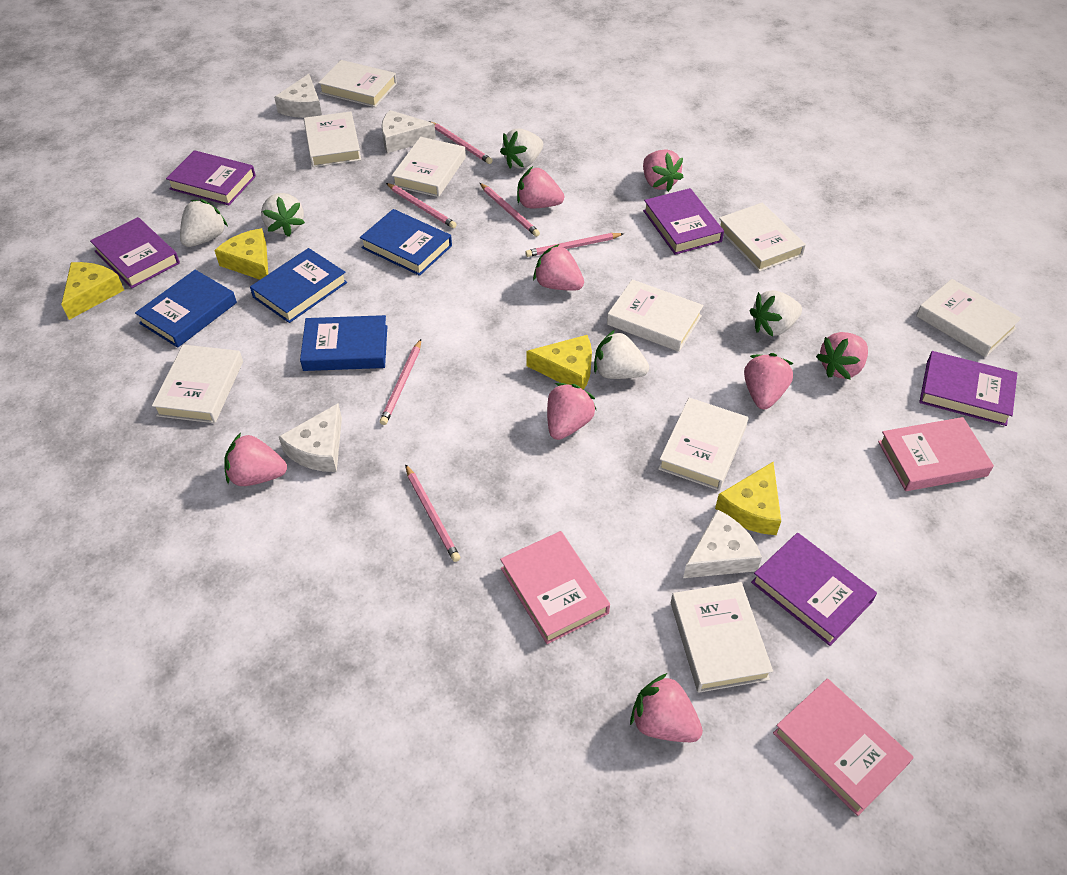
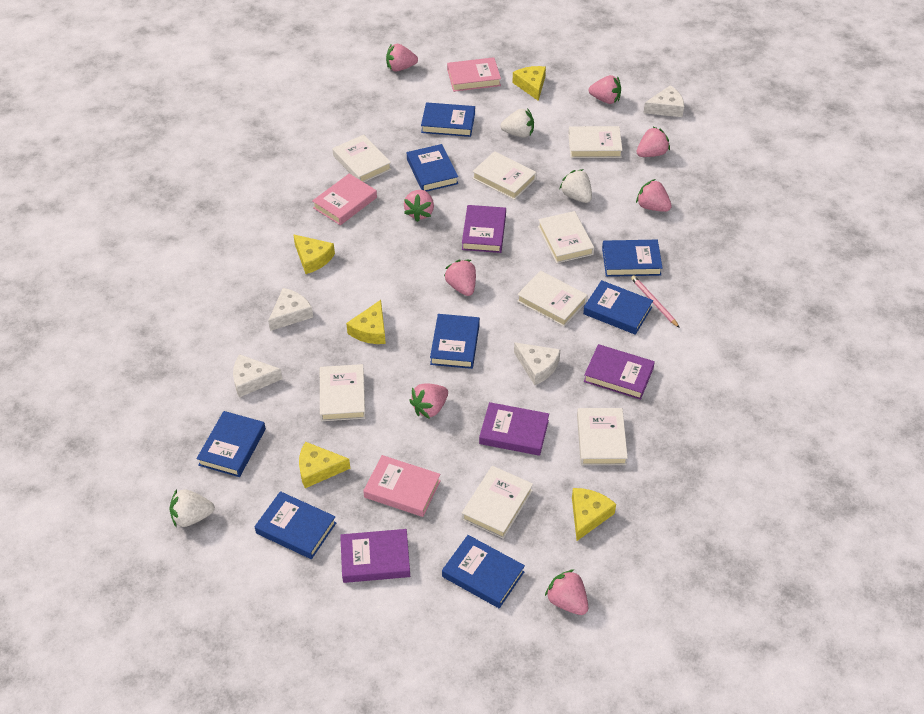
blue book: 4 -> 8
pink pencil: 6 -> 1
purple book: 5 -> 4
white book: 9 -> 8
white strawberry: 5 -> 3
yellow cheese: 4 -> 5

